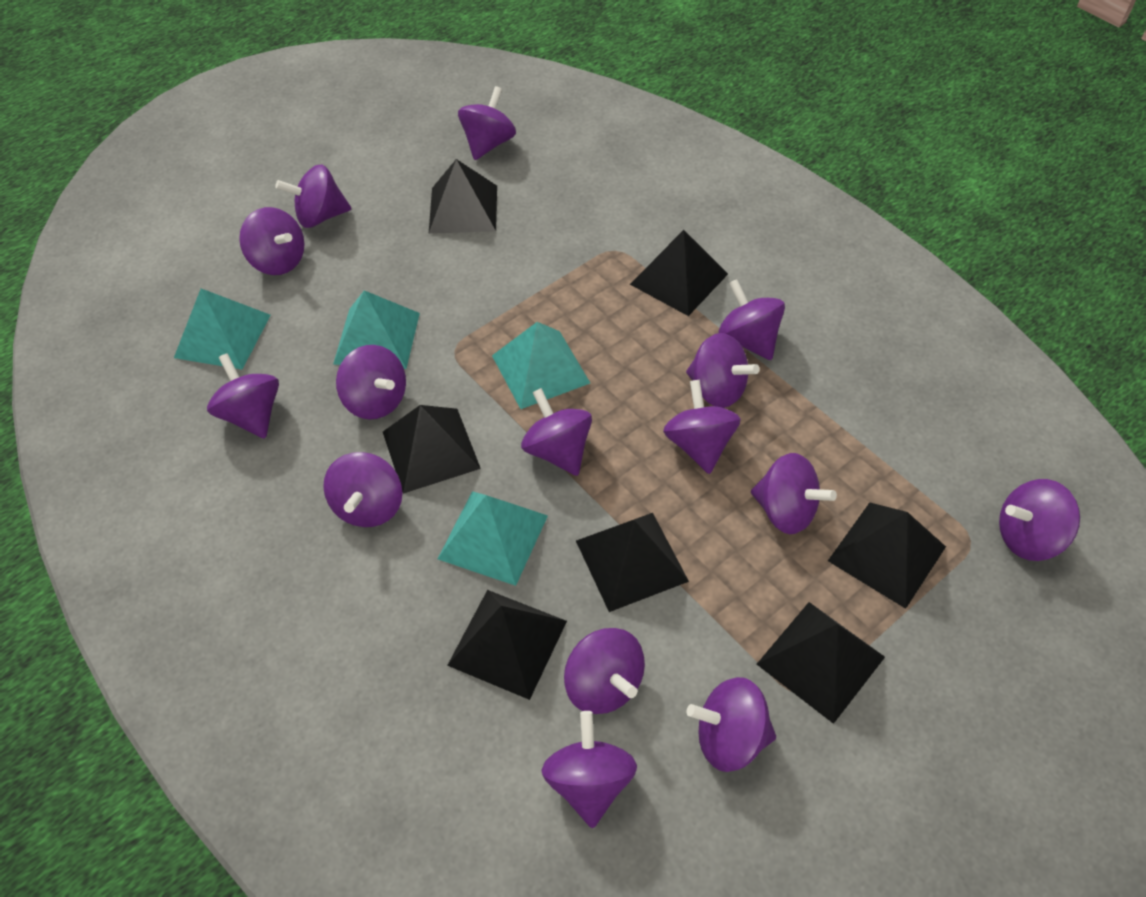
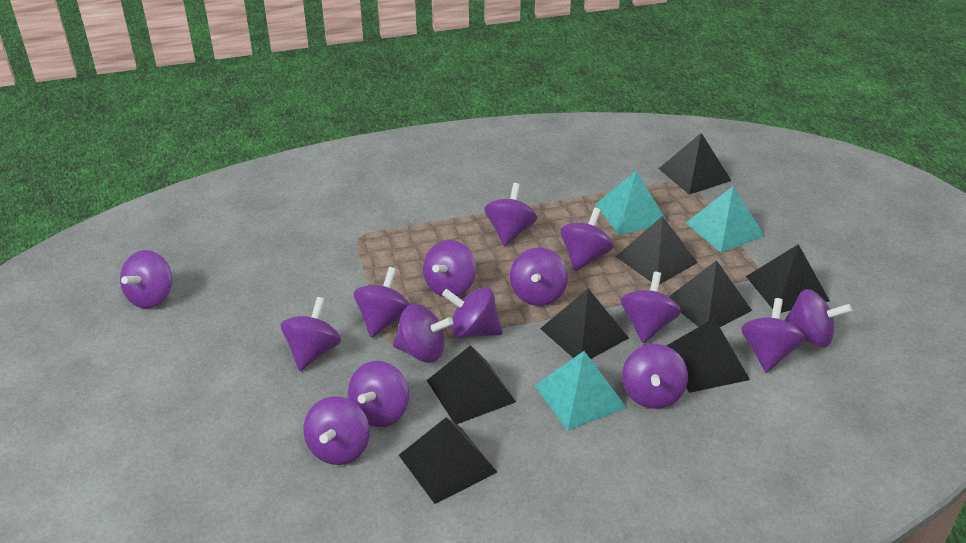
black pyramid: 7 -> 8
turquoise pyramid: 4 -> 3

